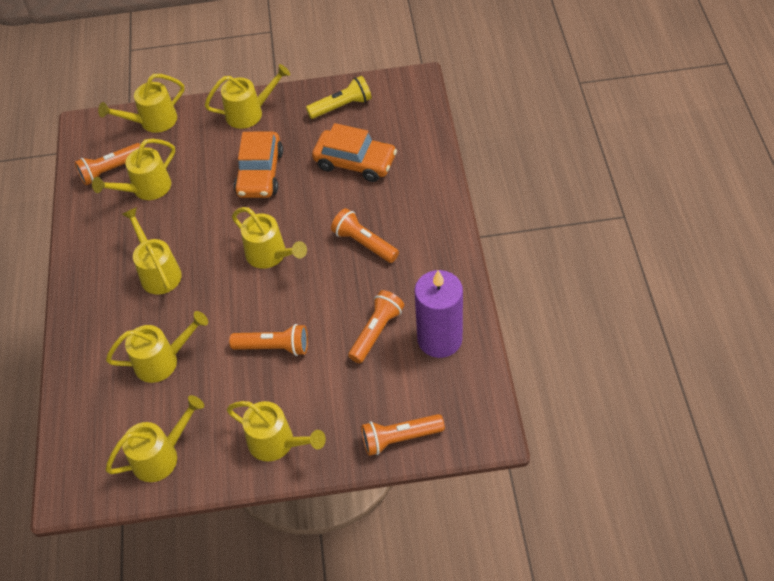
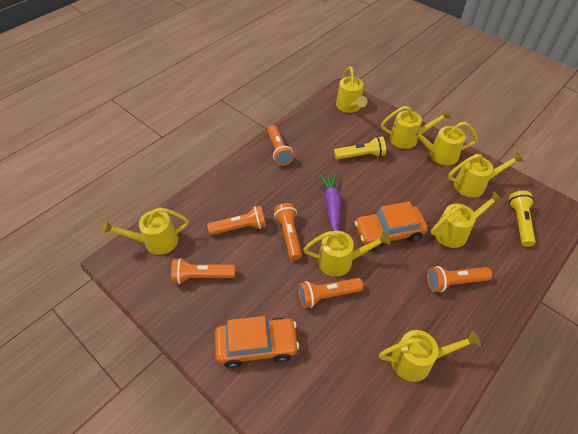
orange flashlight: 5 -> 6
purple candle: 1 -> 0
purple carrot: 0 -> 1
yellow flashlight: 1 -> 2

